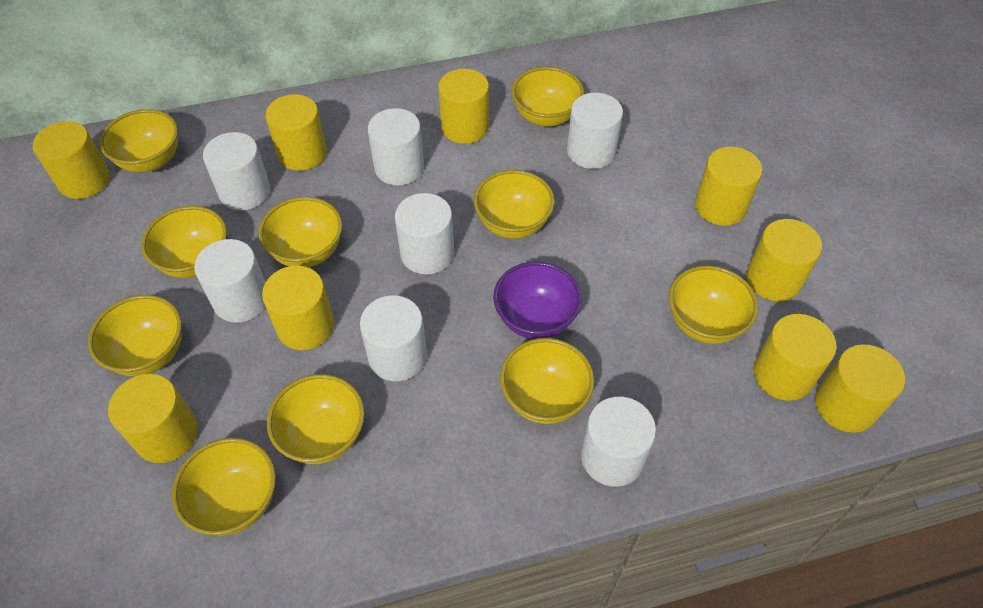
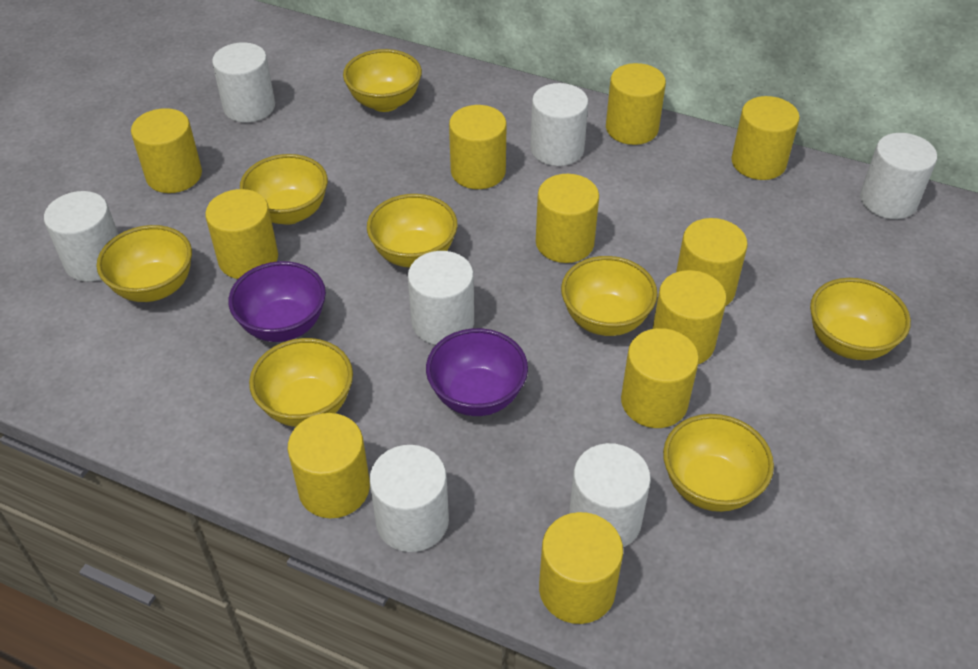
purple bowl: 1 -> 2
yellow bowl: 10 -> 8
yellow cylinder: 9 -> 11

